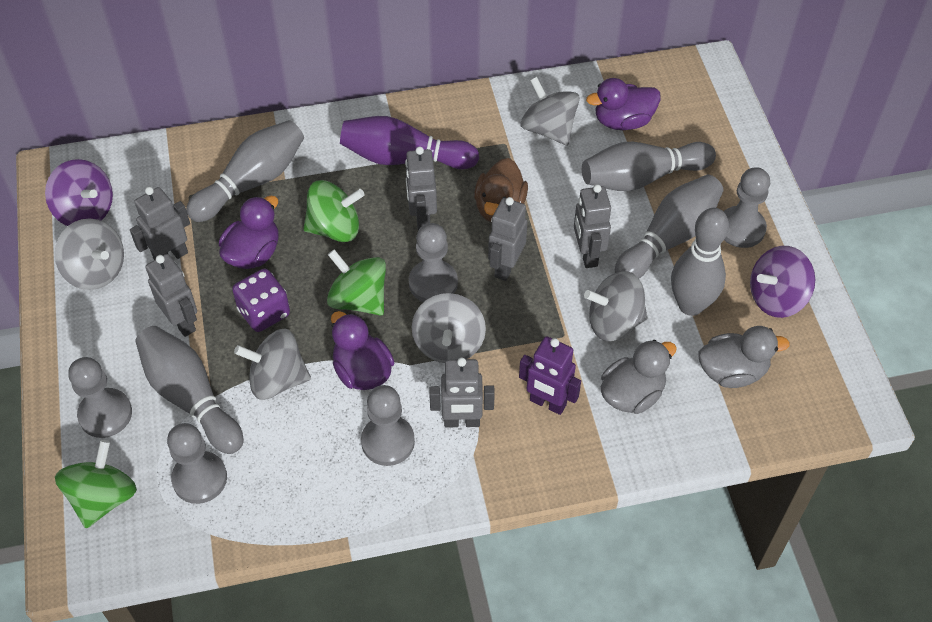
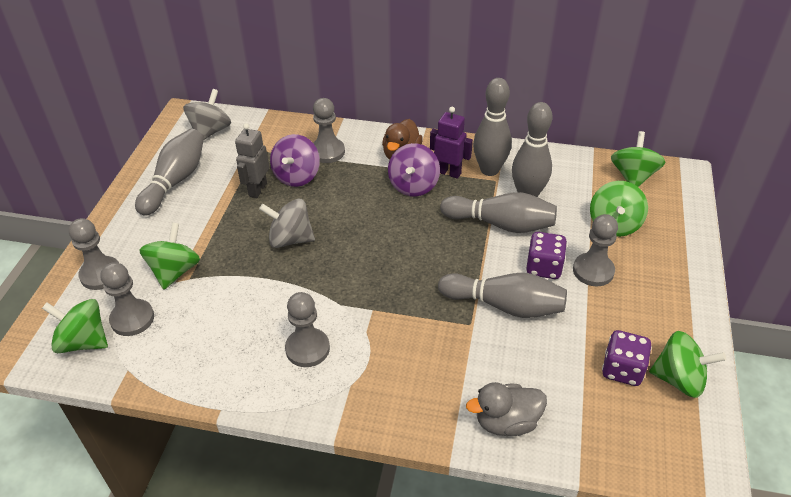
green spinning top: 3 -> 5
grey duck: 2 -> 1
grey robot: 6 -> 1
grey spinning top: 5 -> 2
purple bowling pin: 1 -> 0
purple dice: 1 -> 2
purple duck: 3 -> 0

